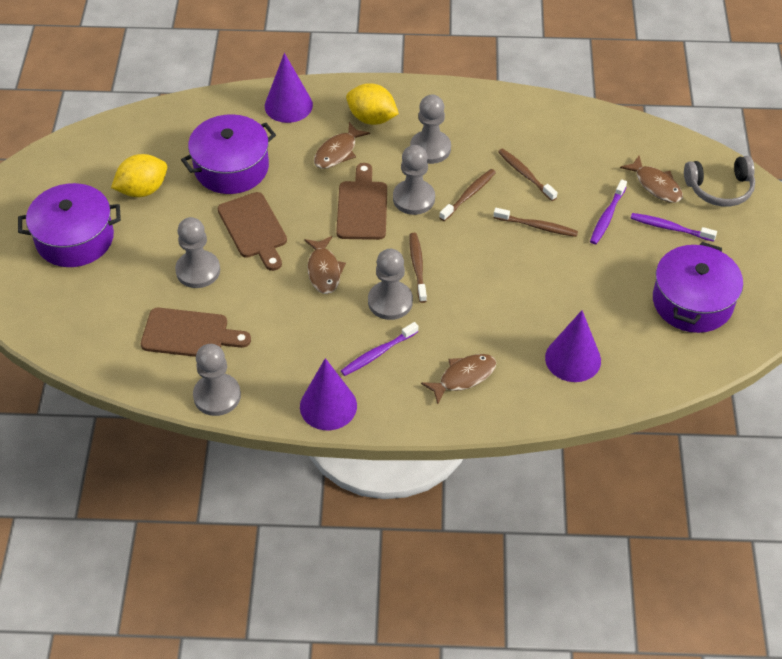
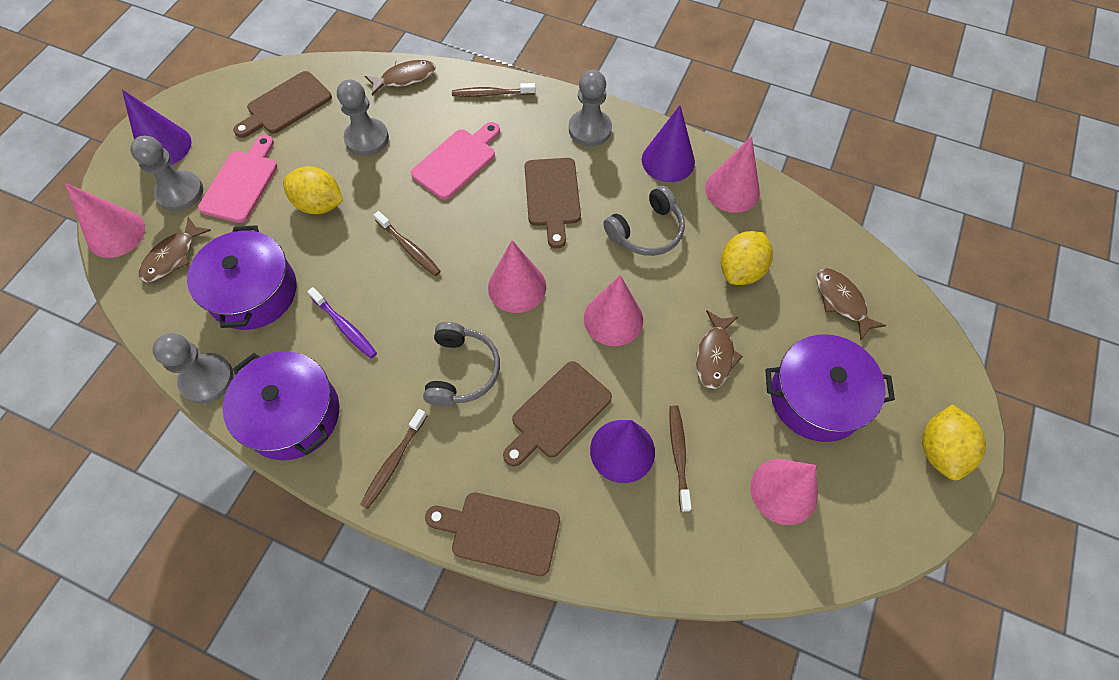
brown cutting board: 3 -> 4
grey headphones: 1 -> 2
grey pawn: 5 -> 4
pink cone: 0 -> 5
pink cutting board: 0 -> 2
purple toothbrush: 3 -> 1
yellow lemon: 2 -> 3

